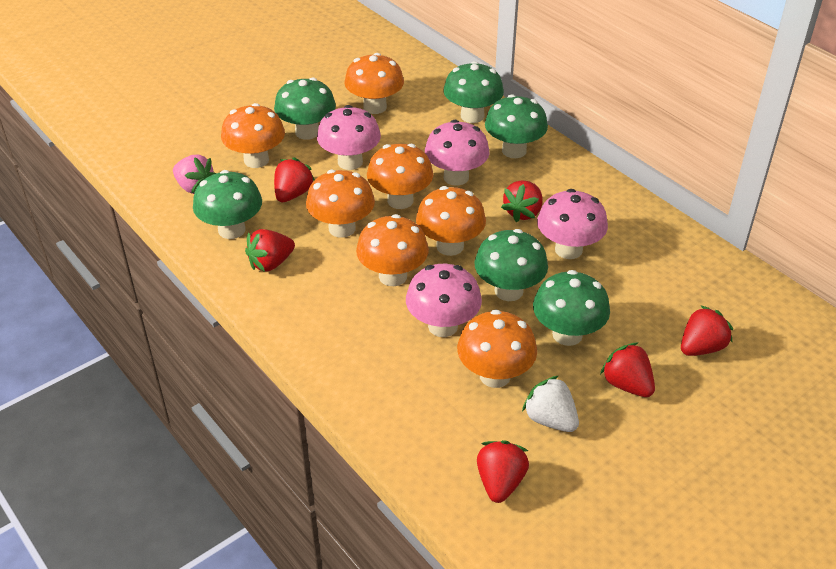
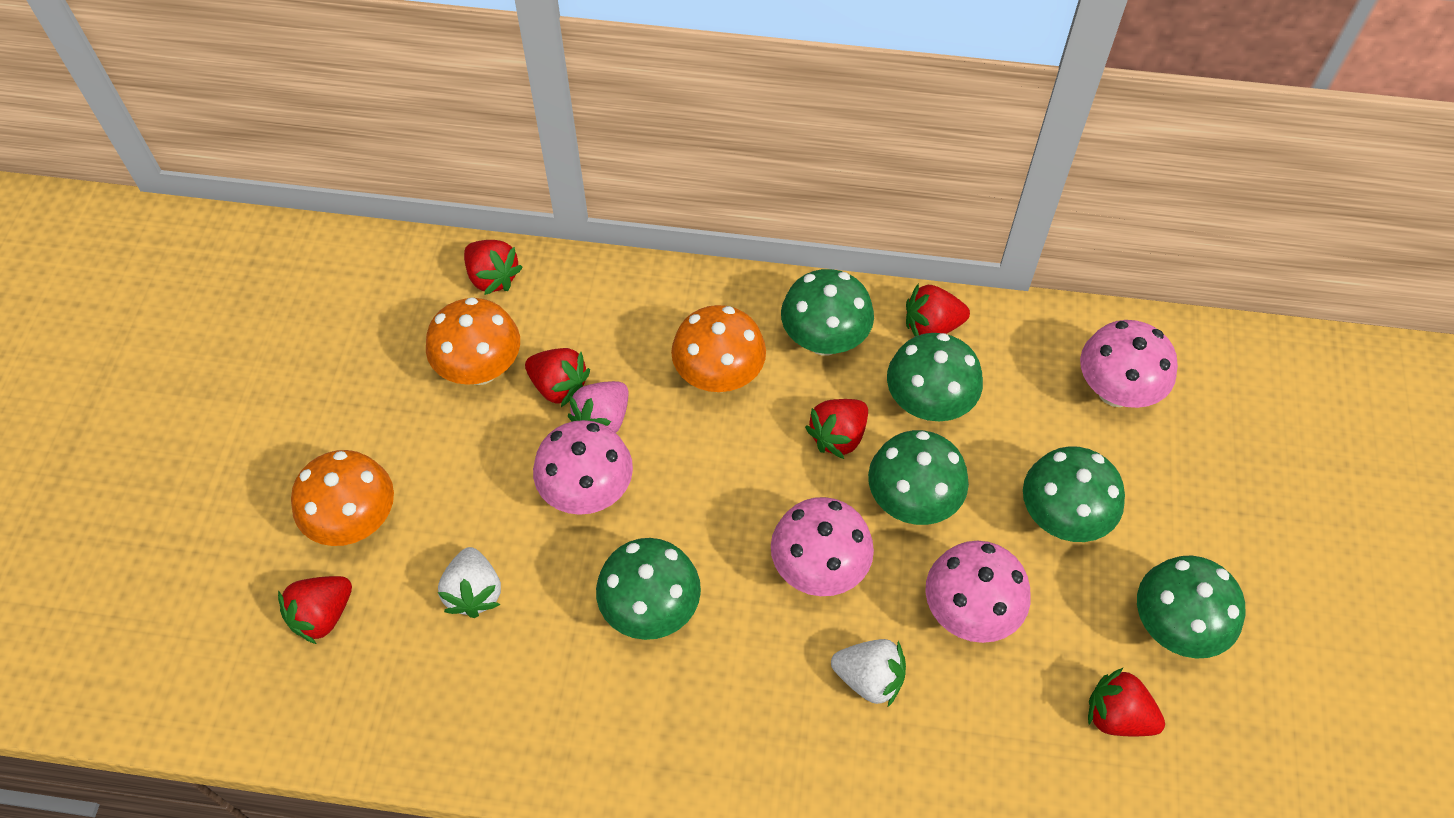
orange mushroom: 7 -> 3
white strawberry: 1 -> 2

